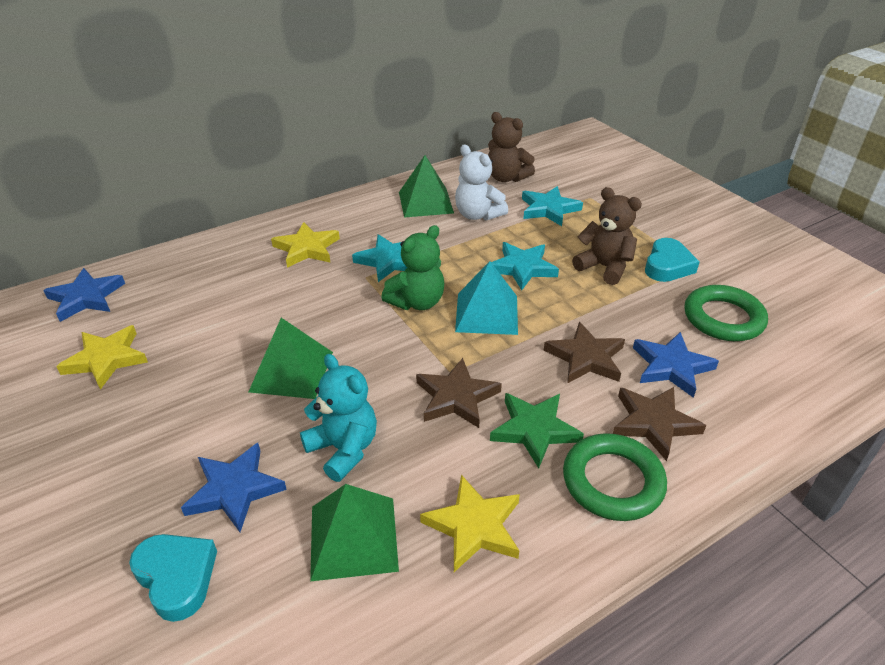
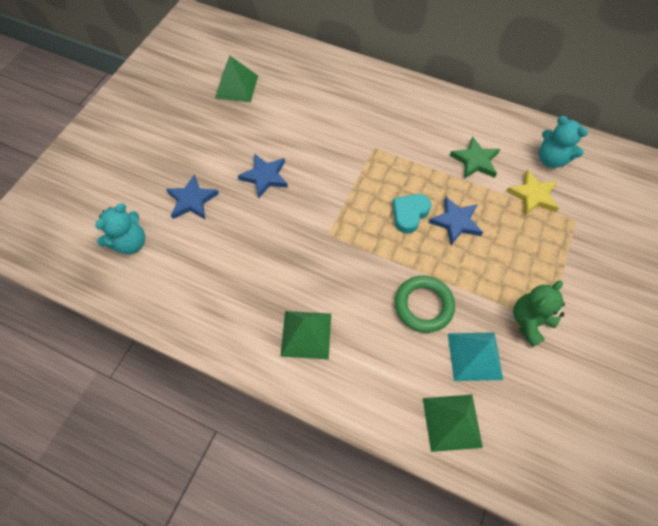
brown star: 3 -> 0
brown teddy bear: 2 -> 0
green ring: 2 -> 1
turquoise heart: 2 -> 1
turquoise star: 3 -> 0
turquoise teddy bear: 1 -> 2
white teddy bear: 1 -> 0
yellow star: 3 -> 1

